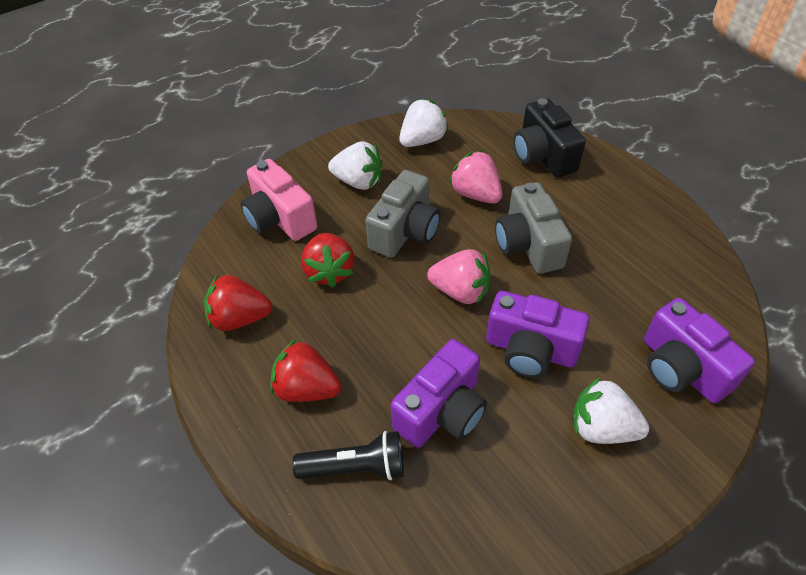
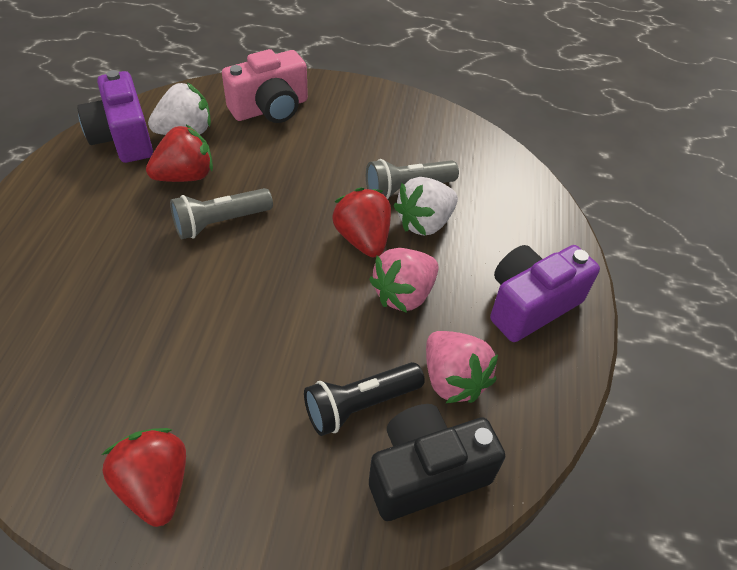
grey camera: 2 -> 0
grey flashlight: 0 -> 2
purple camera: 3 -> 2
white strawberry: 3 -> 2

